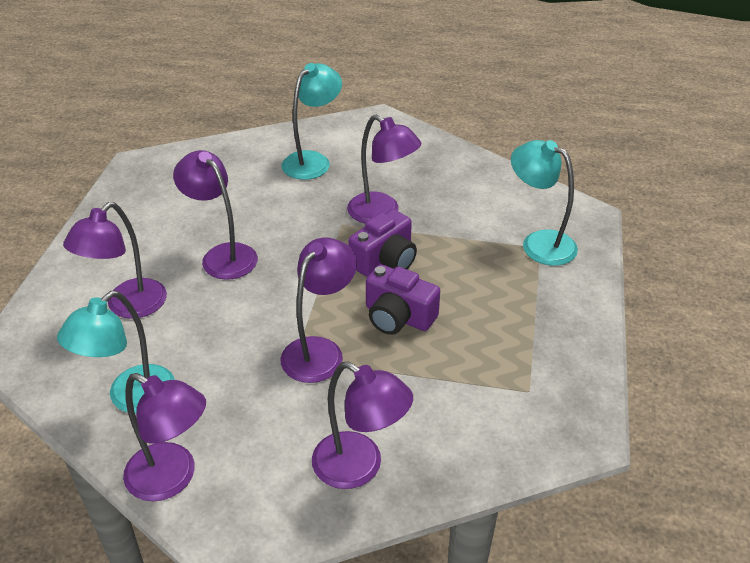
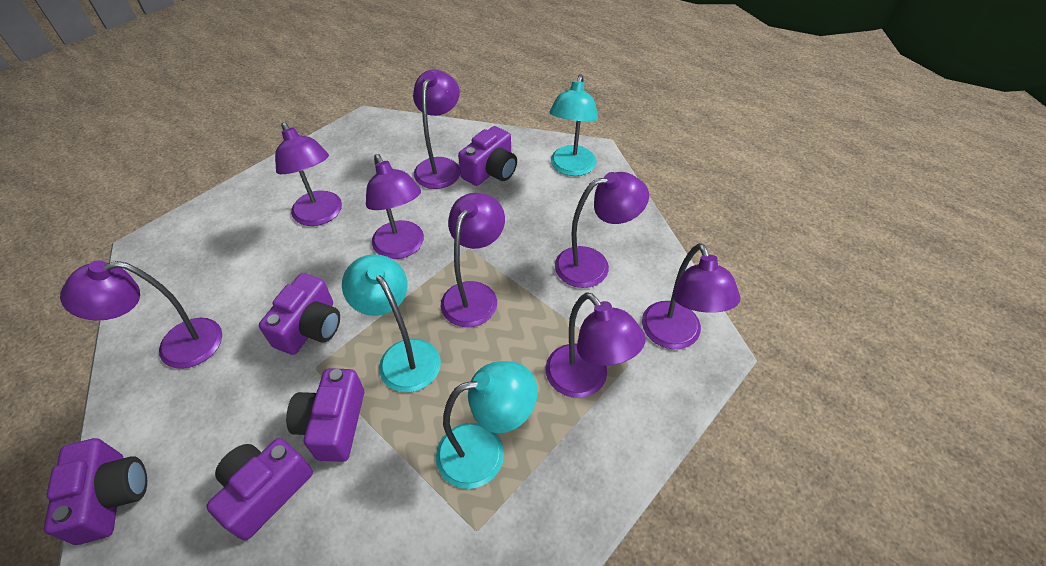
purple camera: 2 -> 5
purple lamp: 6 -> 8

